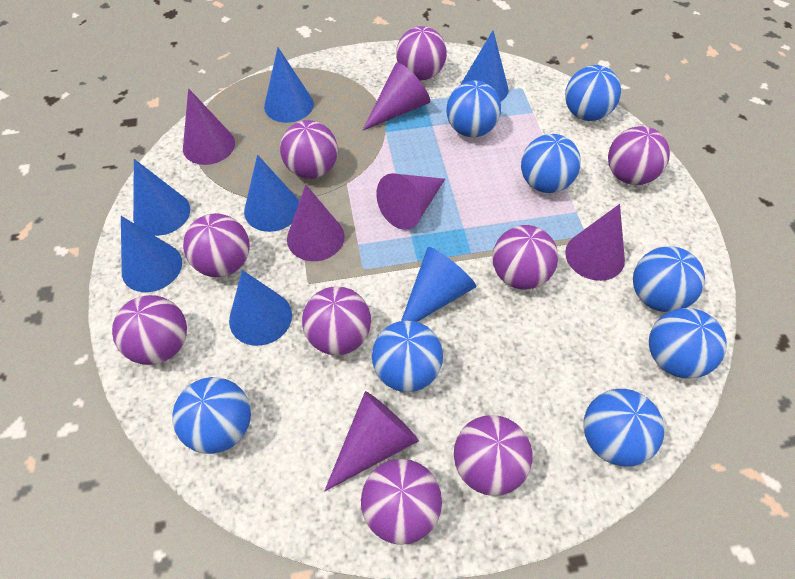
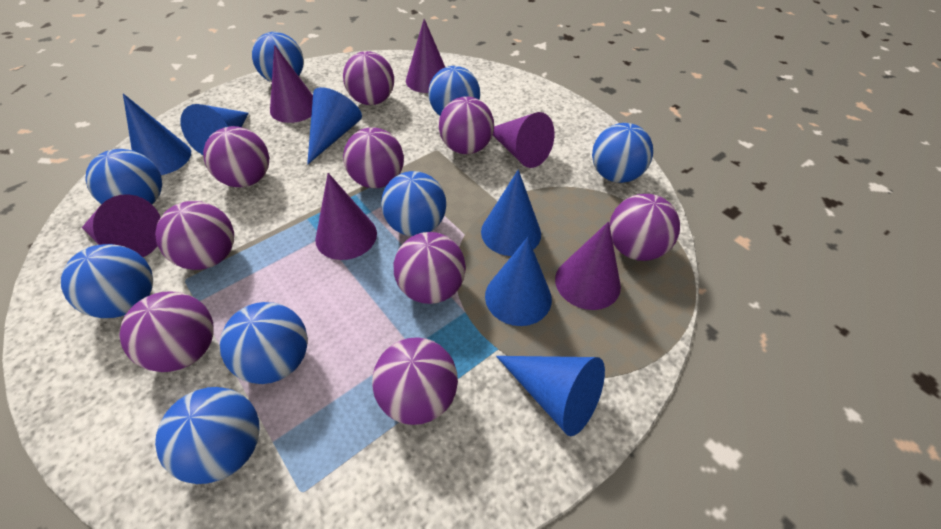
blue cone: 7 -> 6

